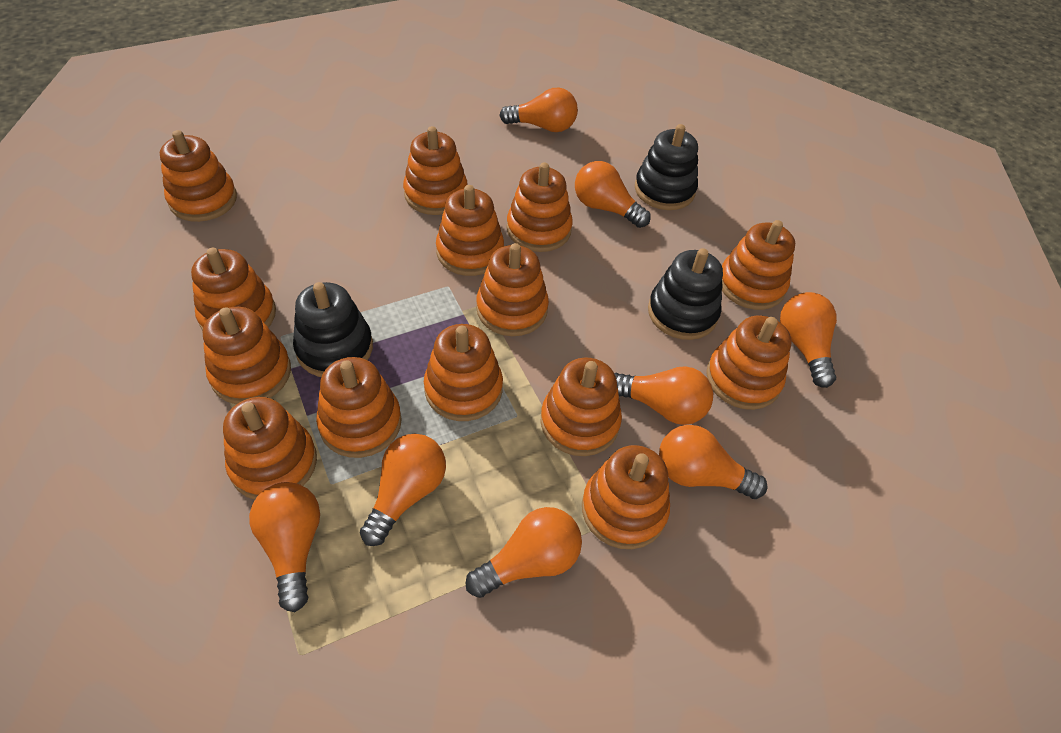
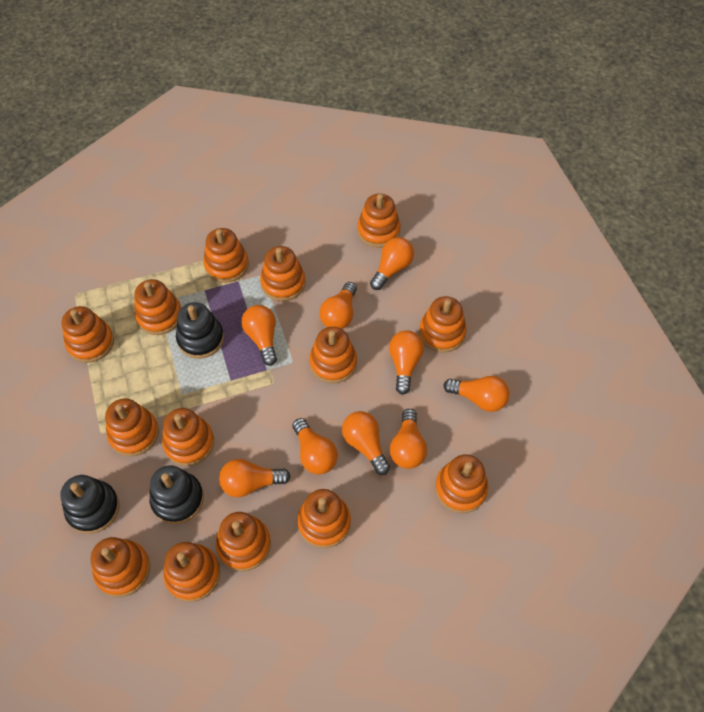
orange light bulb: 8 -> 9

